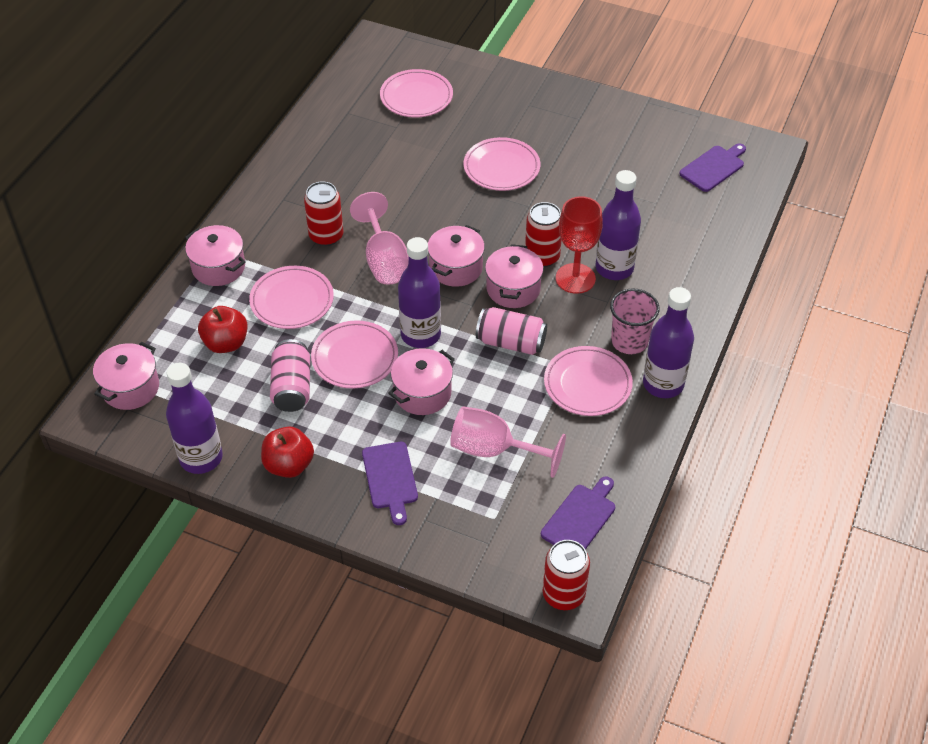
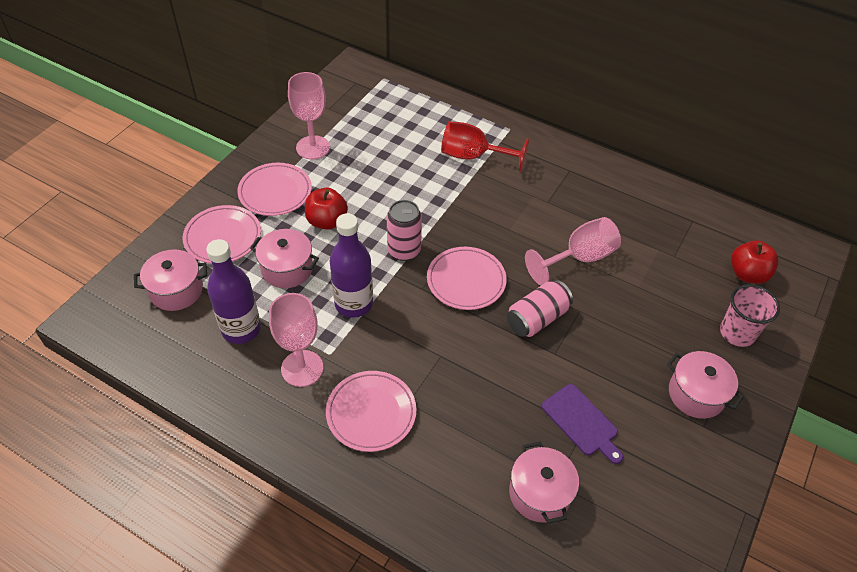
pink goblet: 2 -> 3
pink plate: 5 -> 4
pink pot: 5 -> 4
purple bottle: 4 -> 2
purple cutting board: 3 -> 1
red can: 3 -> 0

